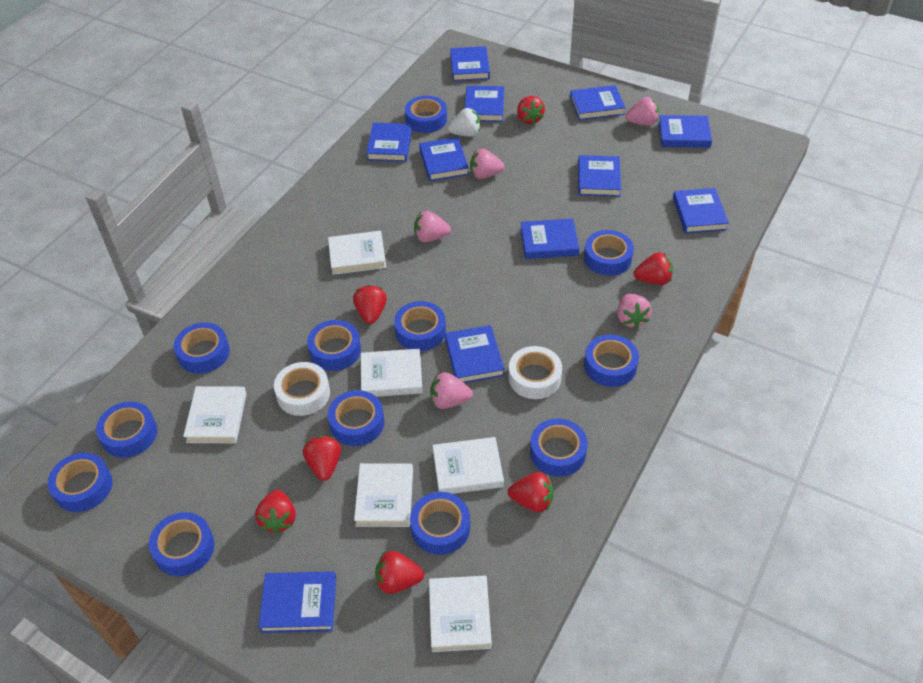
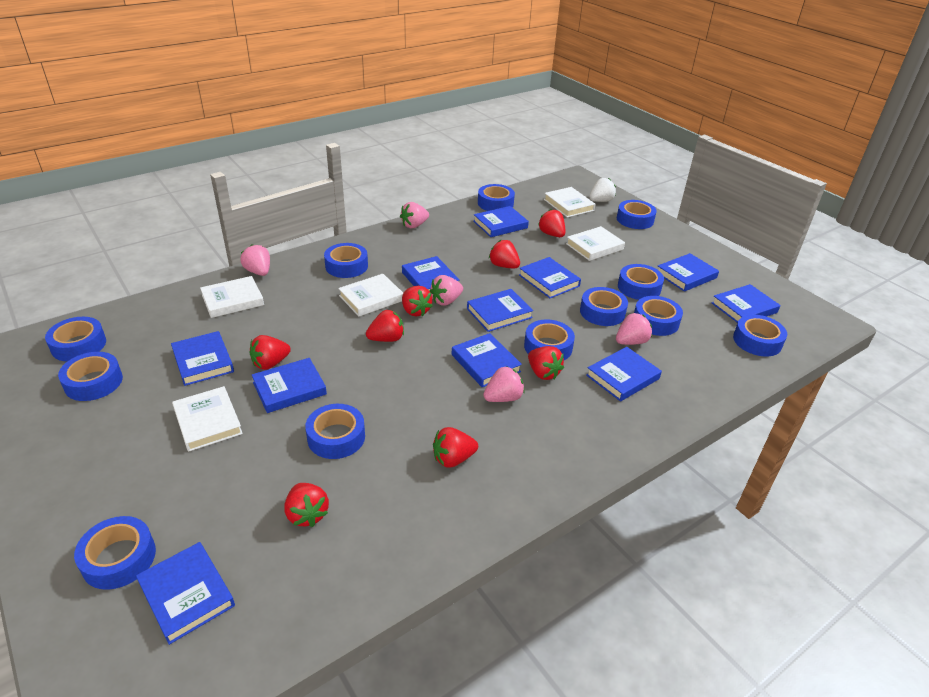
red strawberry: 7 -> 8
white book: 6 -> 5
white tape: 2 -> 0

